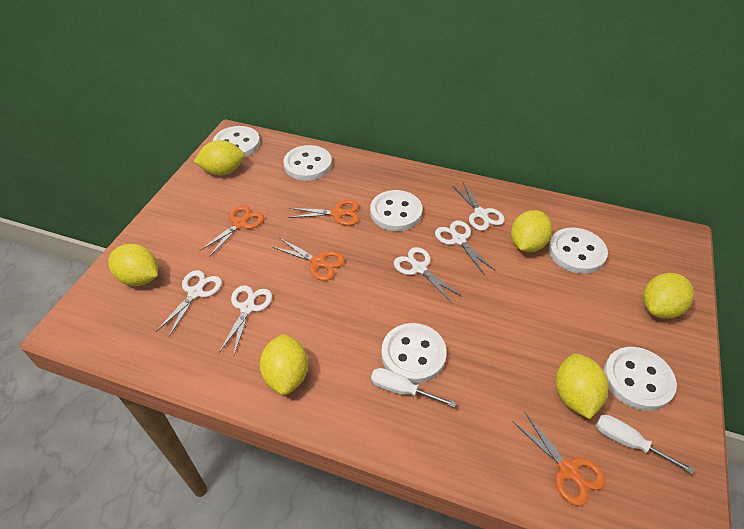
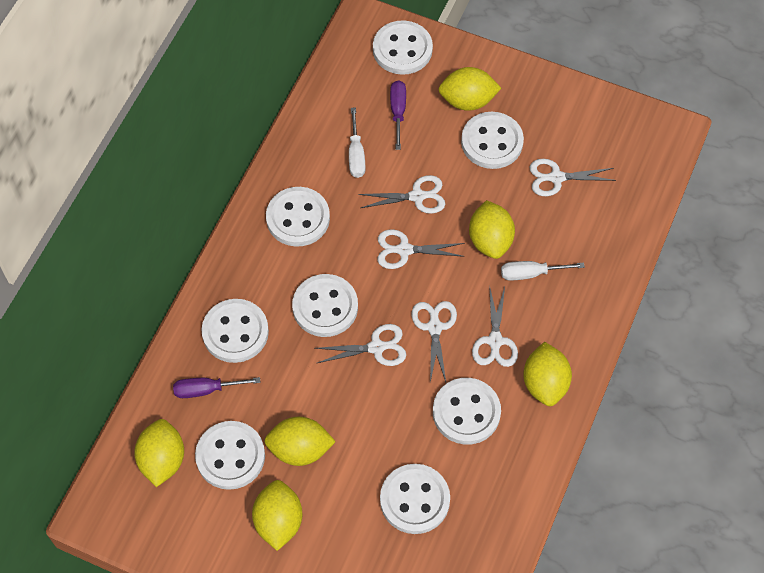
orange scissors: 4 -> 0
purple screwdriver: 0 -> 2
white button: 6 -> 8
white scissors: 5 -> 6

